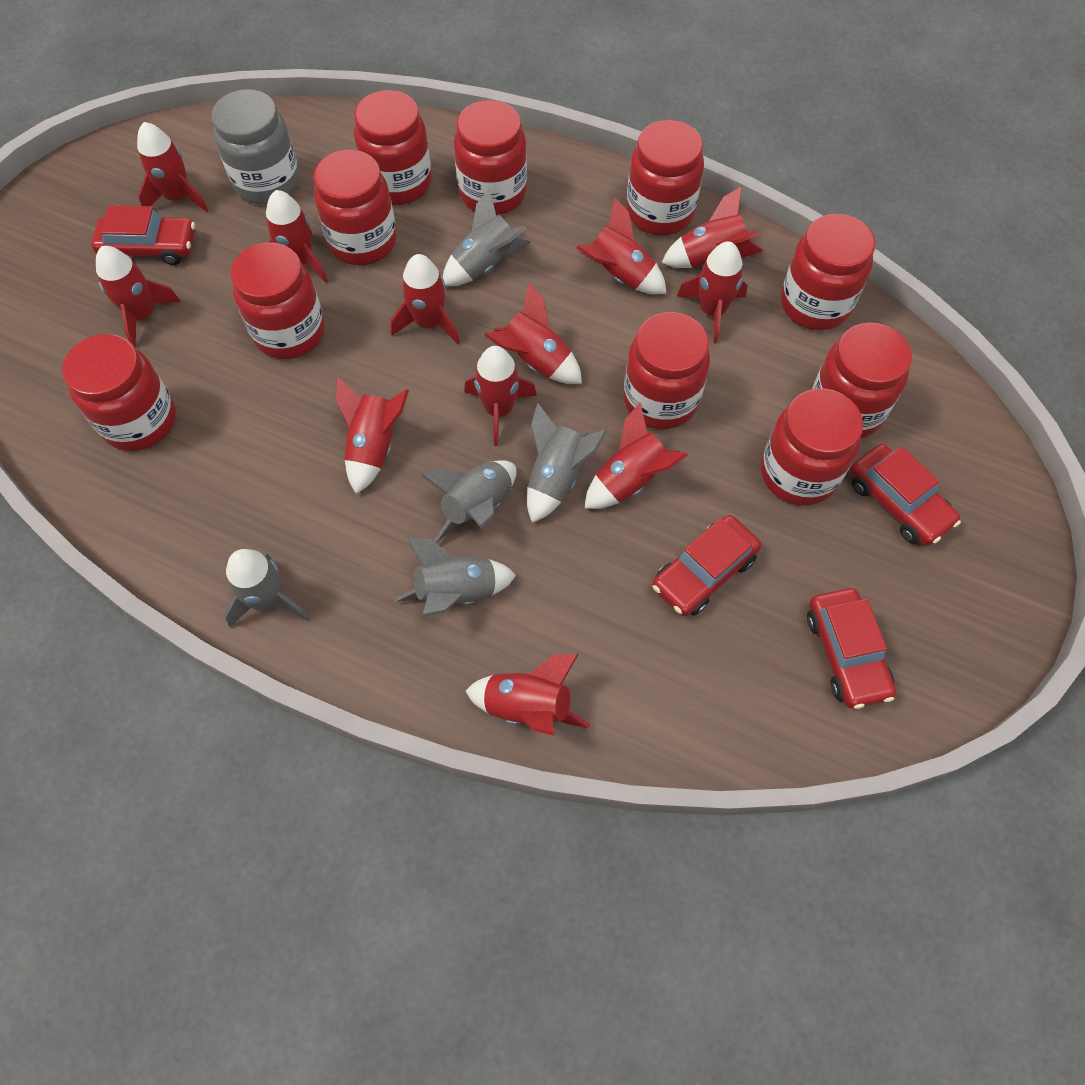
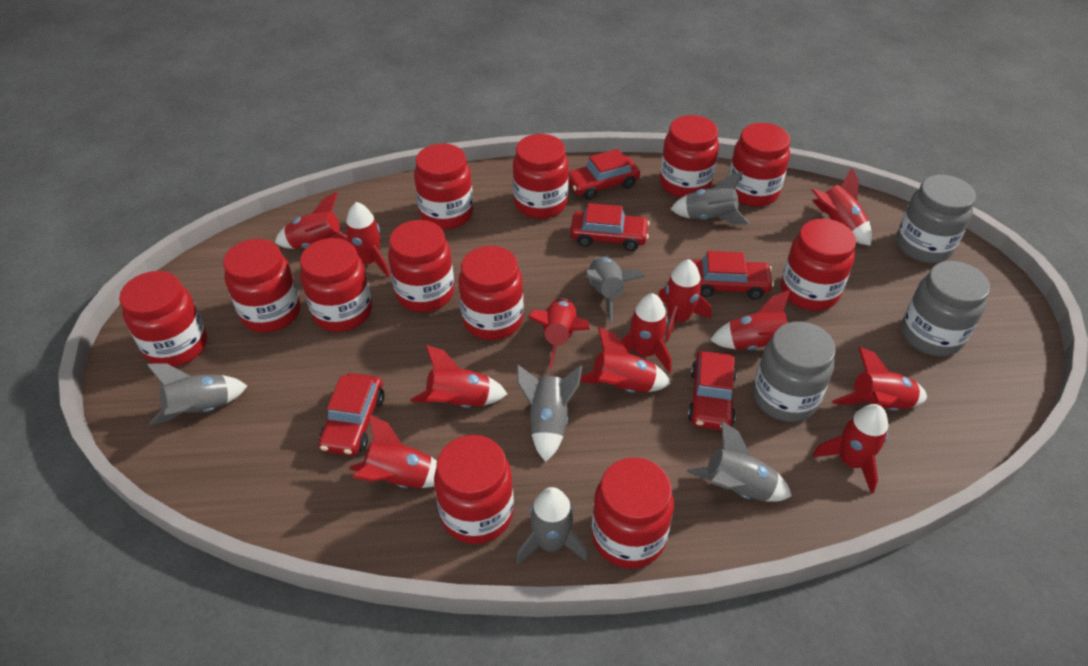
grey jar: 1 -> 3
grey rocket: 5 -> 6
red car: 4 -> 5
red jar: 10 -> 12

